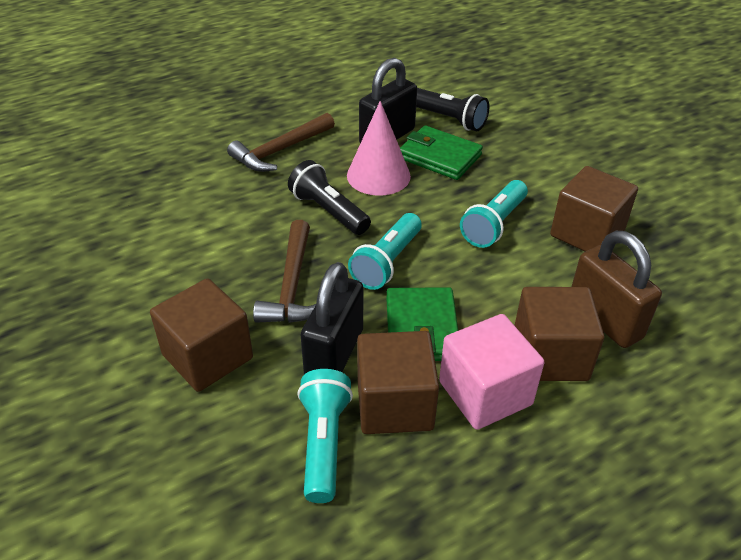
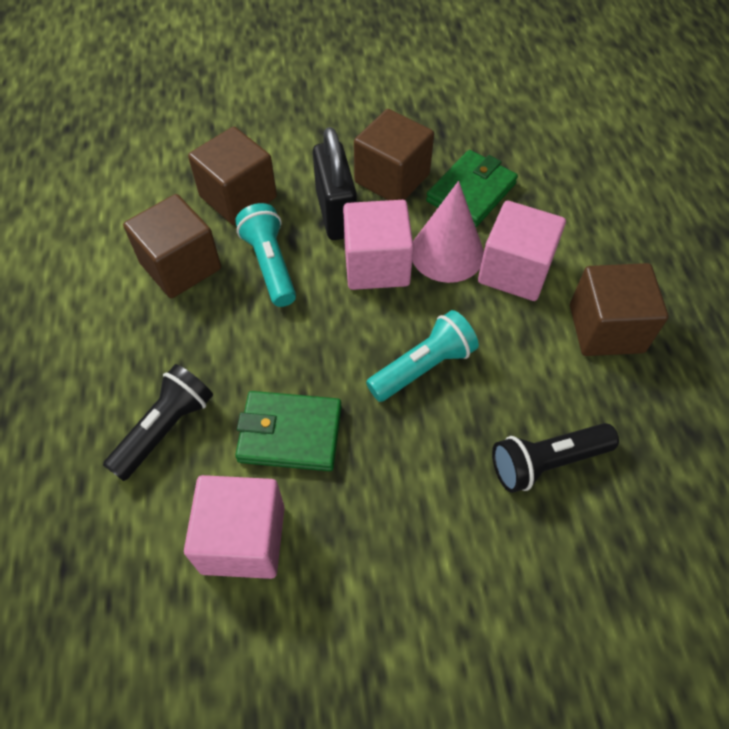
black padlock: 2 -> 1
brown hammer: 2 -> 0
brown padlock: 1 -> 0
pink cube: 1 -> 3
turquoise flashlight: 3 -> 2

